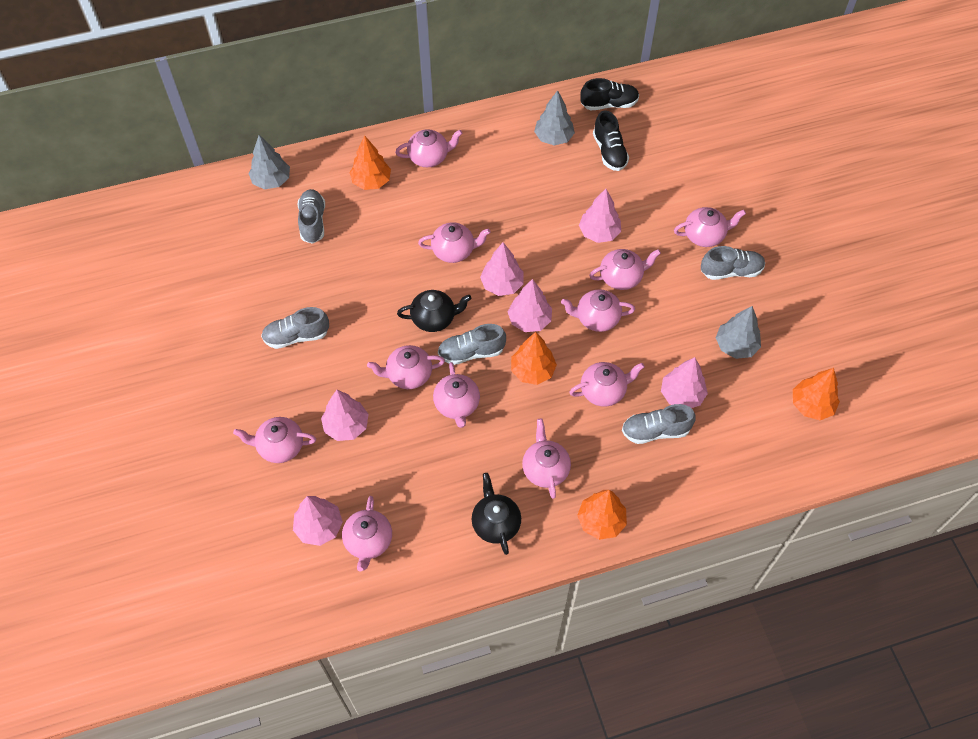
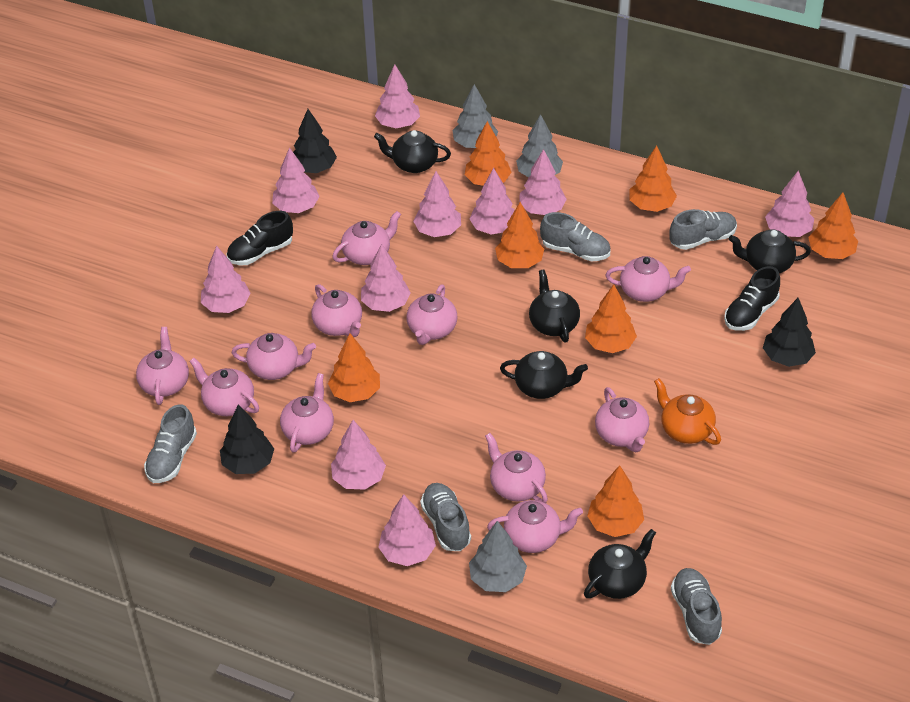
black teapot: 2 -> 5
black tree: 0 -> 3
orange teapot: 0 -> 1
orange tree: 4 -> 7
pink tree: 6 -> 10

